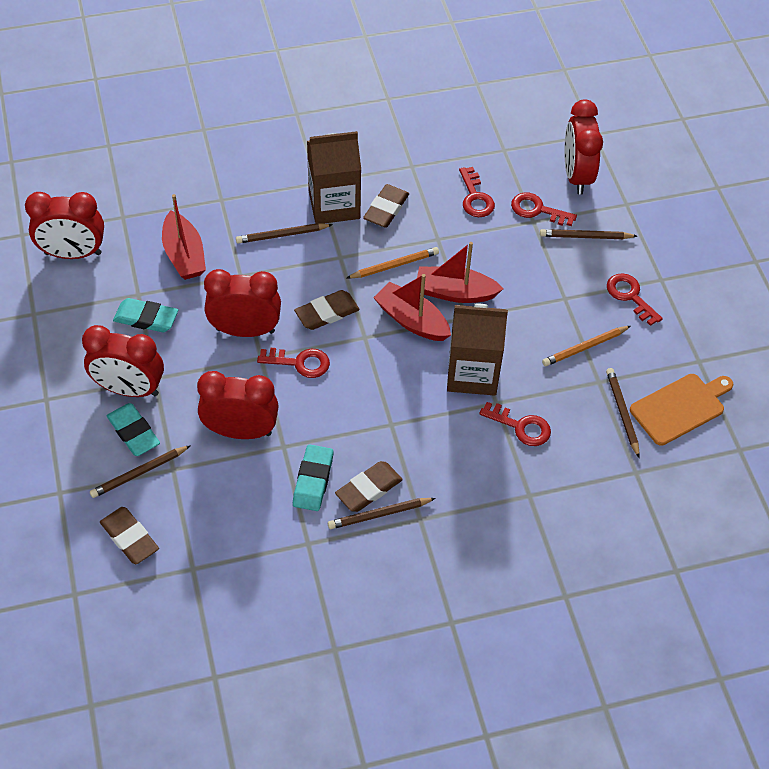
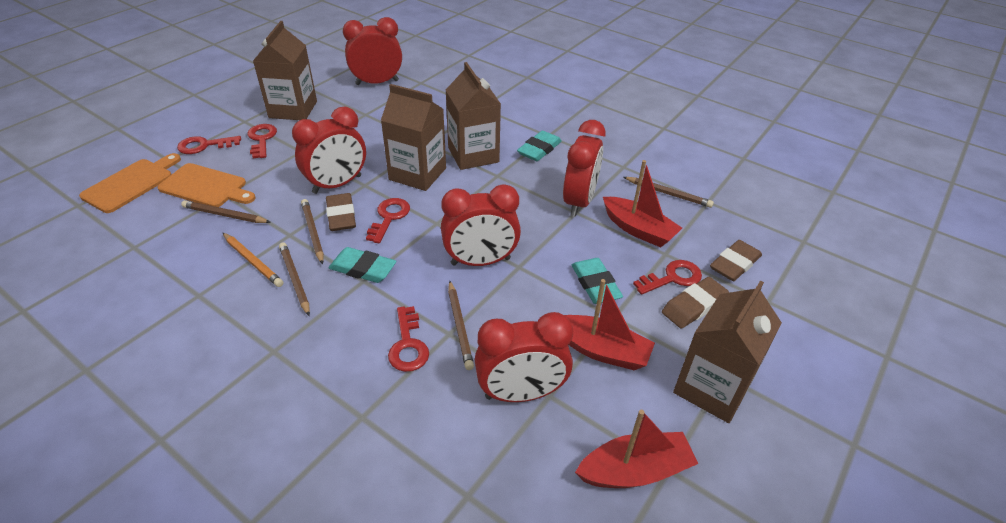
brown carton: 2 -> 4
brown eraser: 4 -> 3
orange cutting board: 1 -> 2
orange pencil: 2 -> 1

